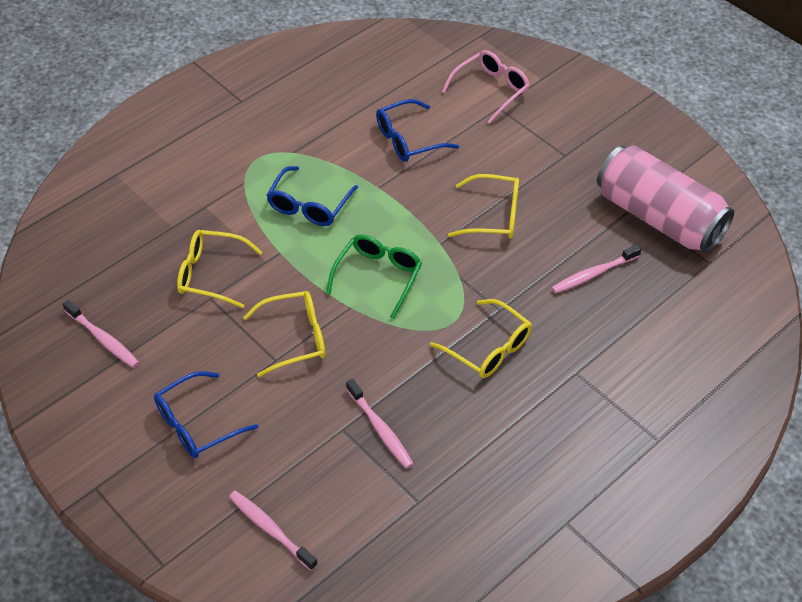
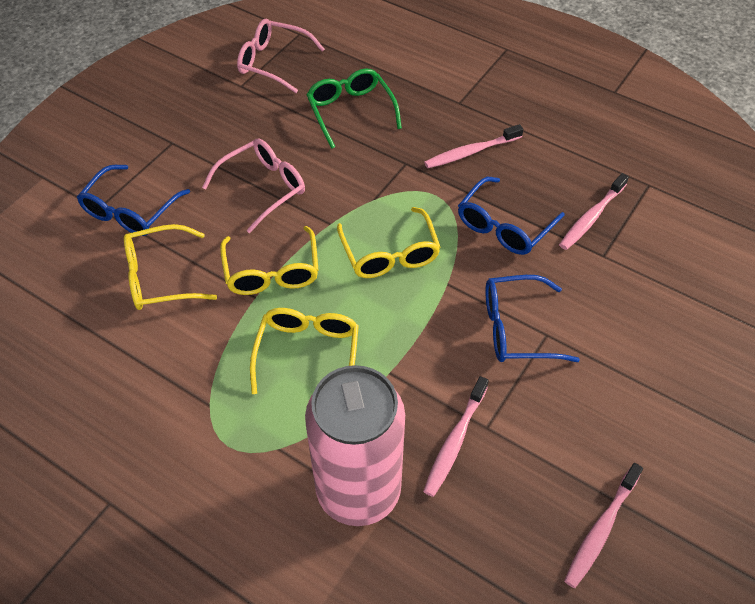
pink glasses: 1 -> 2

